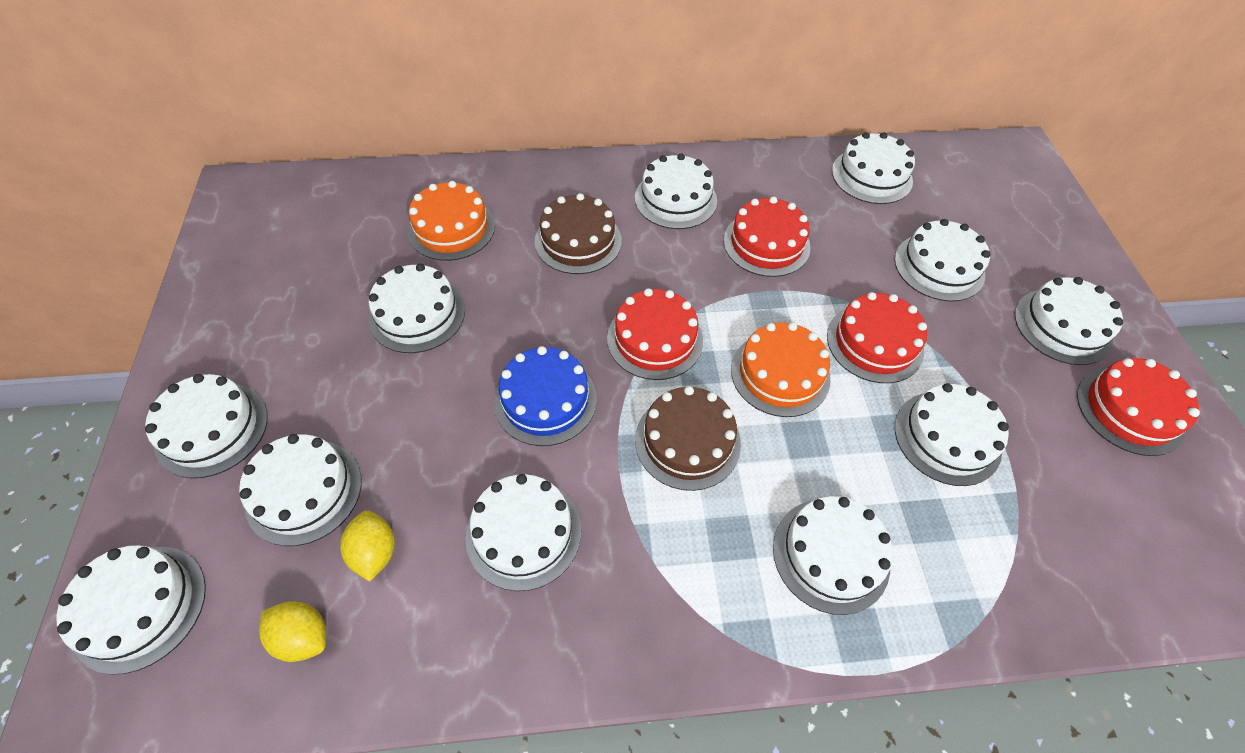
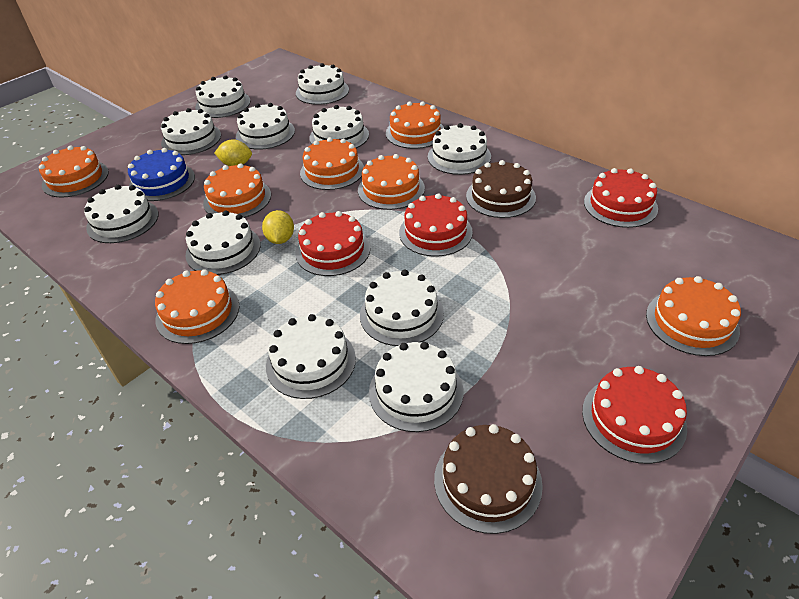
orange cake: 2 -> 7

